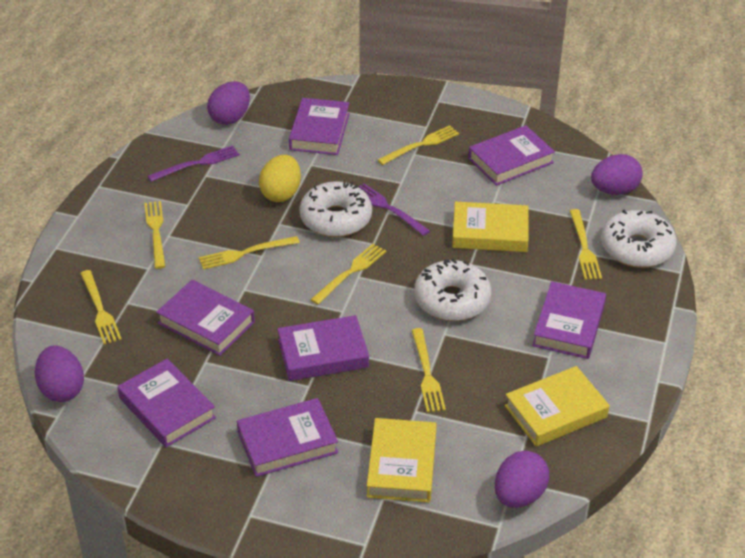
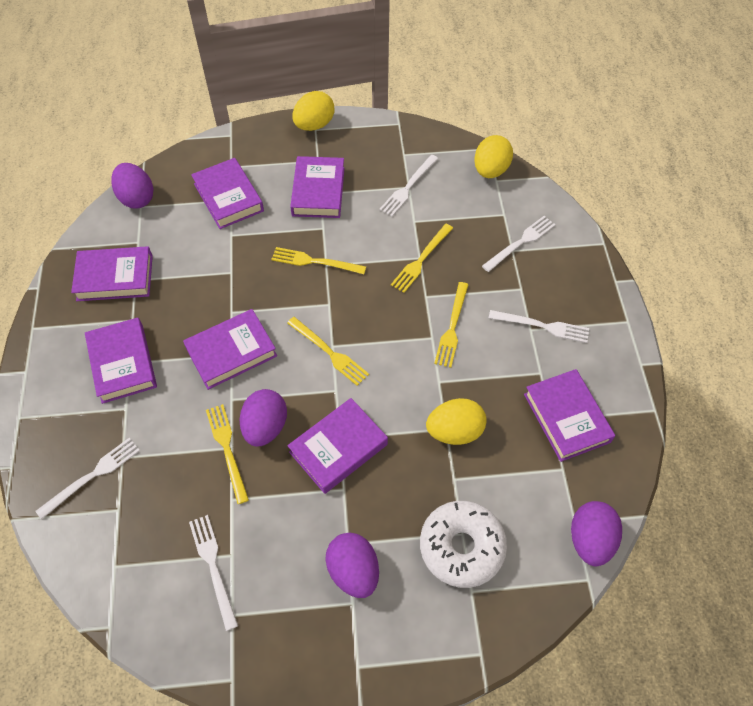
purple fork: 2 -> 0
white donut: 3 -> 1
white fork: 0 -> 5
yellow book: 3 -> 0
yellow egg: 1 -> 3
yellow fork: 7 -> 5

